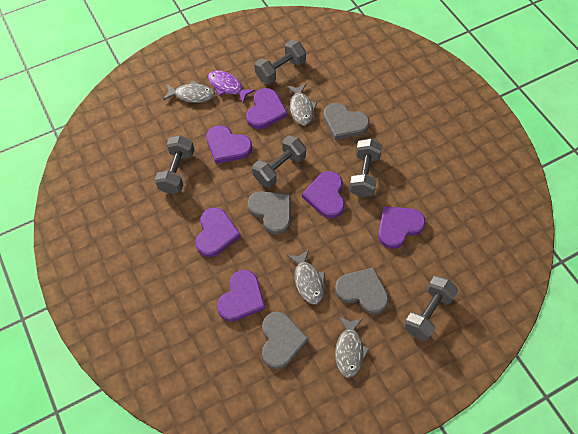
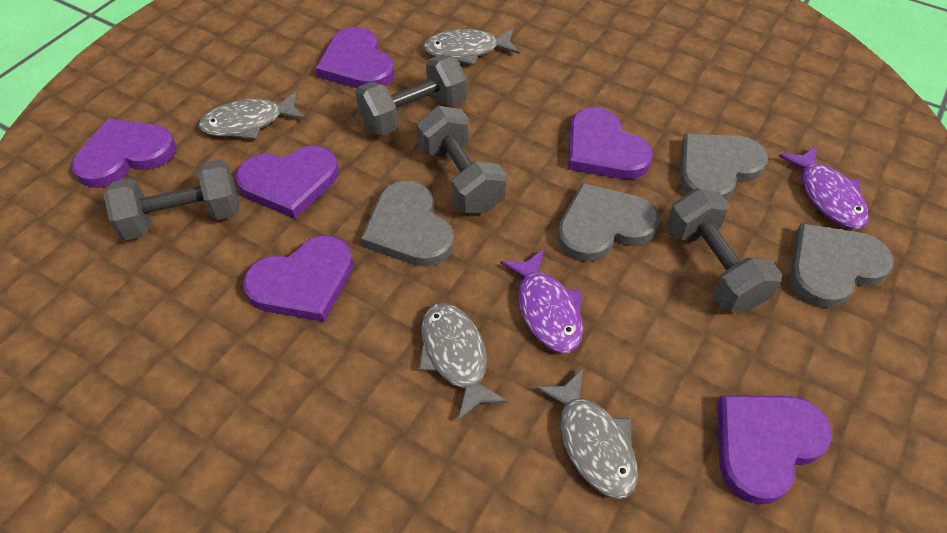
grey dumbbell: 5 -> 4
purple fish: 1 -> 2

